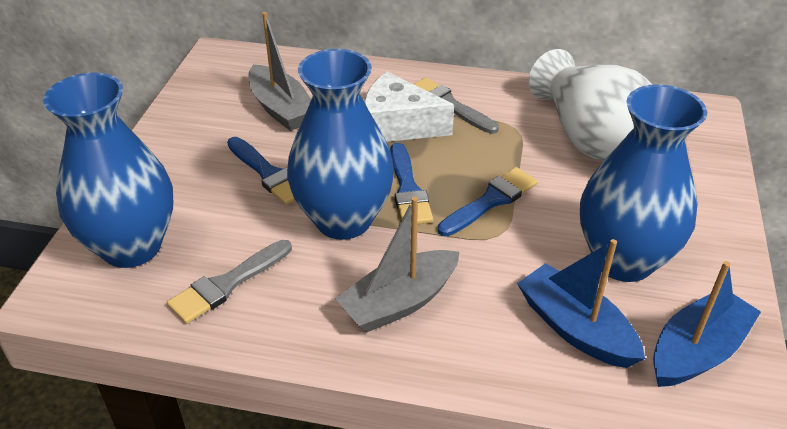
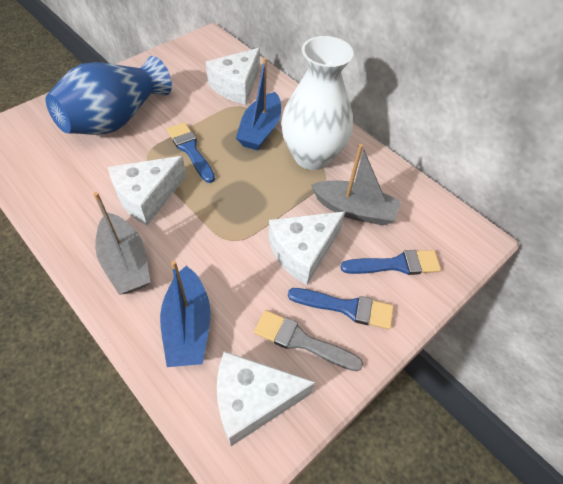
blue vase: 3 -> 1
grey brush: 2 -> 1
white cheese: 1 -> 4

